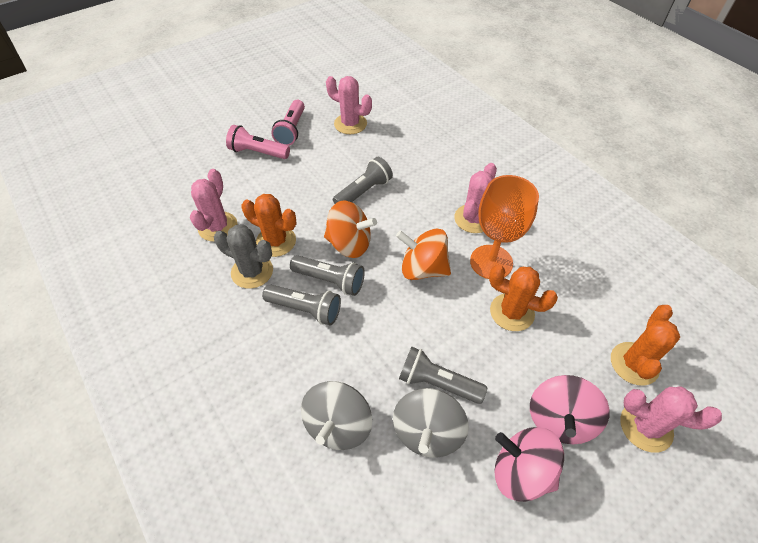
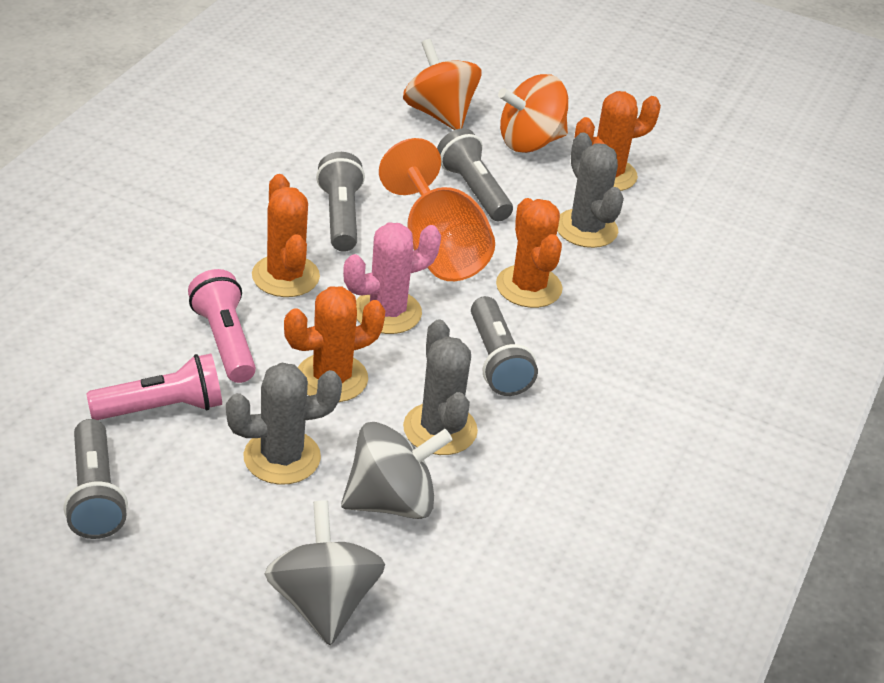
grey cactus: 1 -> 3
orange cactus: 3 -> 4
pink cactus: 4 -> 1
pink spinning top: 2 -> 0

